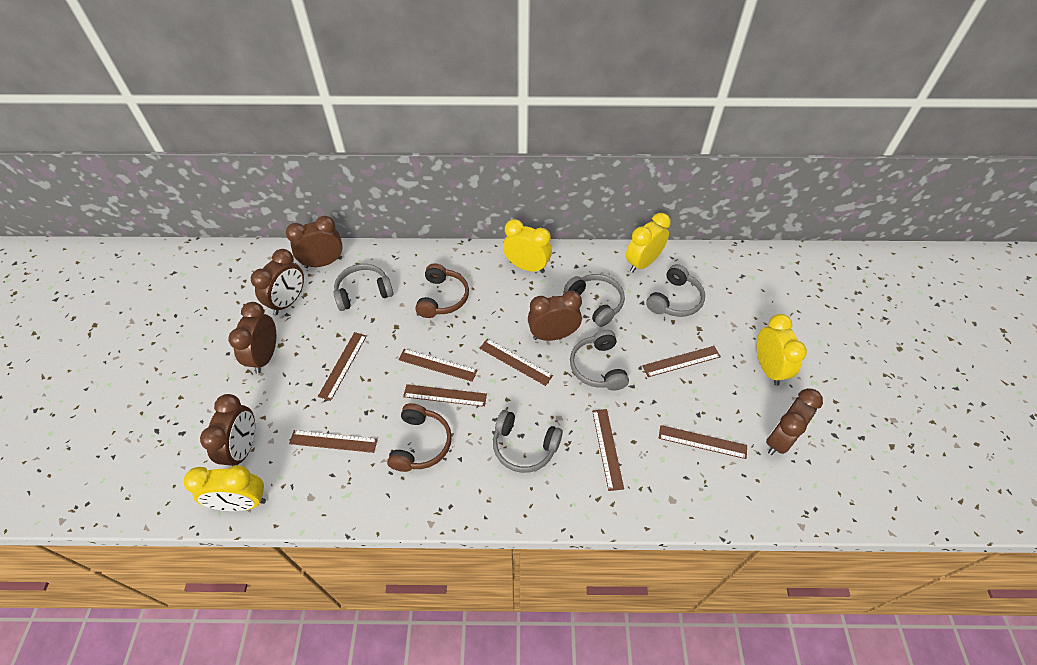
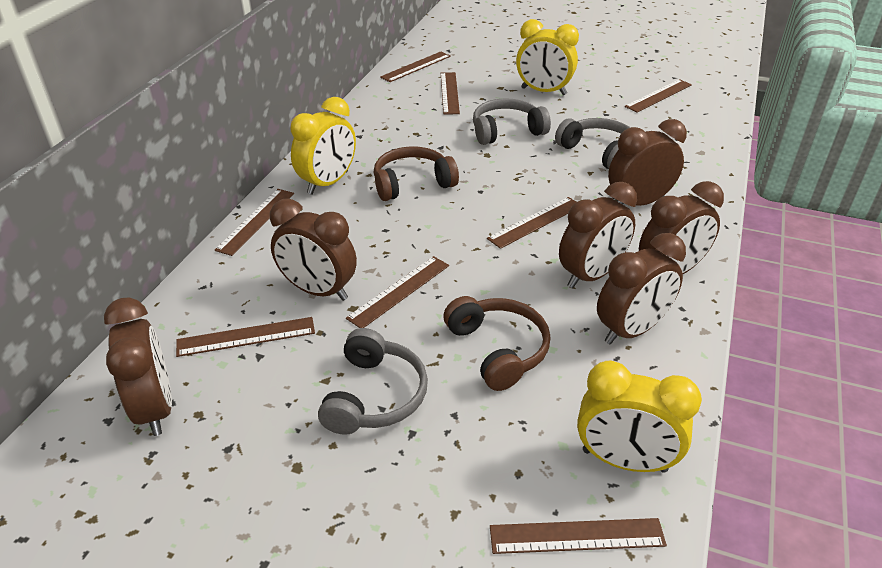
grey headphones: 5 -> 3
yellow clock: 4 -> 3

